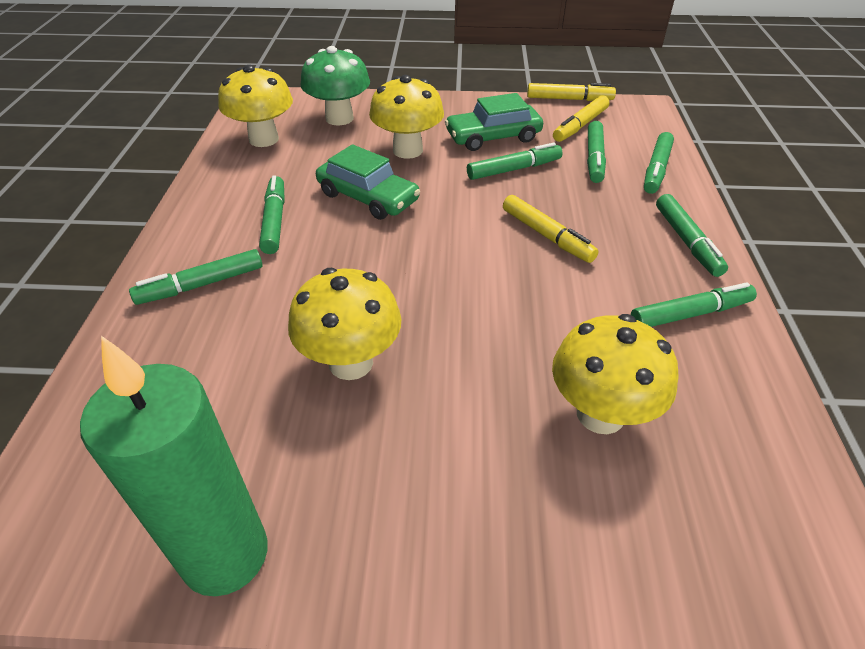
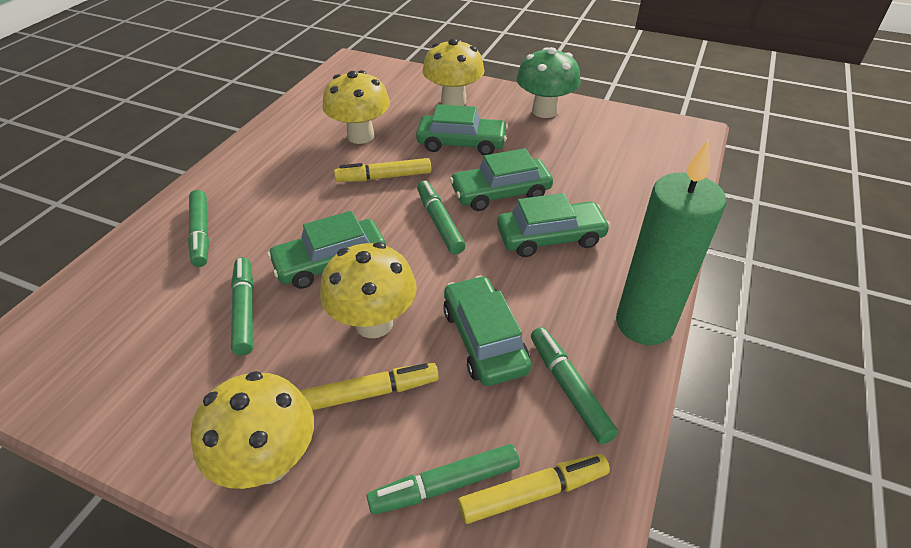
green car: 2 -> 5
green marker: 7 -> 5

